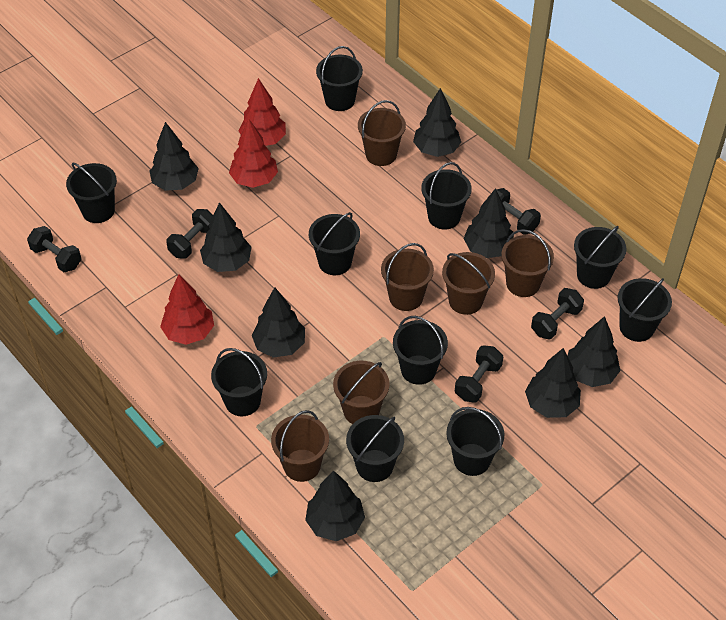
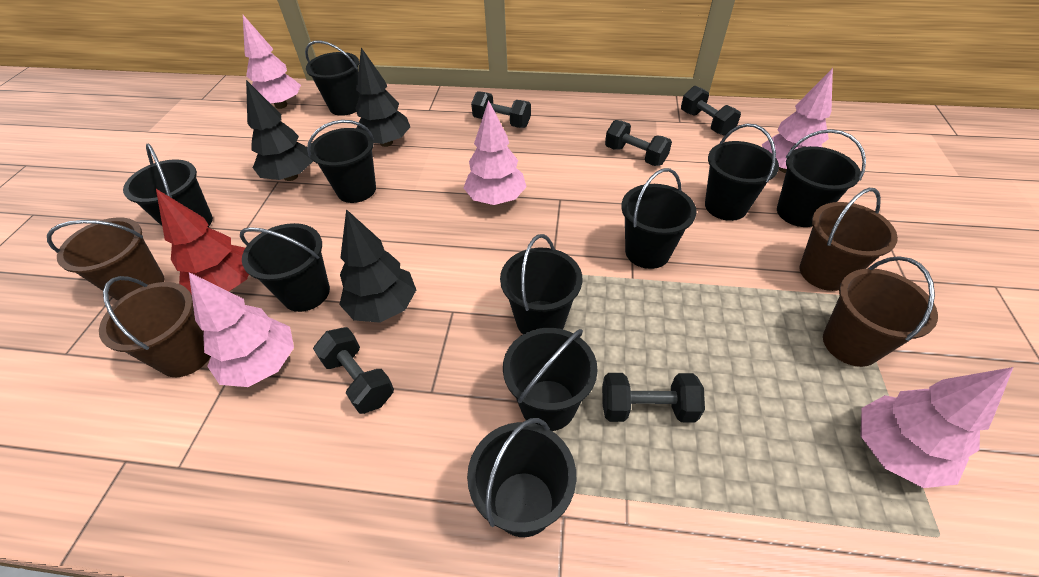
black tree: 8 -> 3
brown bucket: 6 -> 4
pink tree: 0 -> 5
red tree: 3 -> 1

